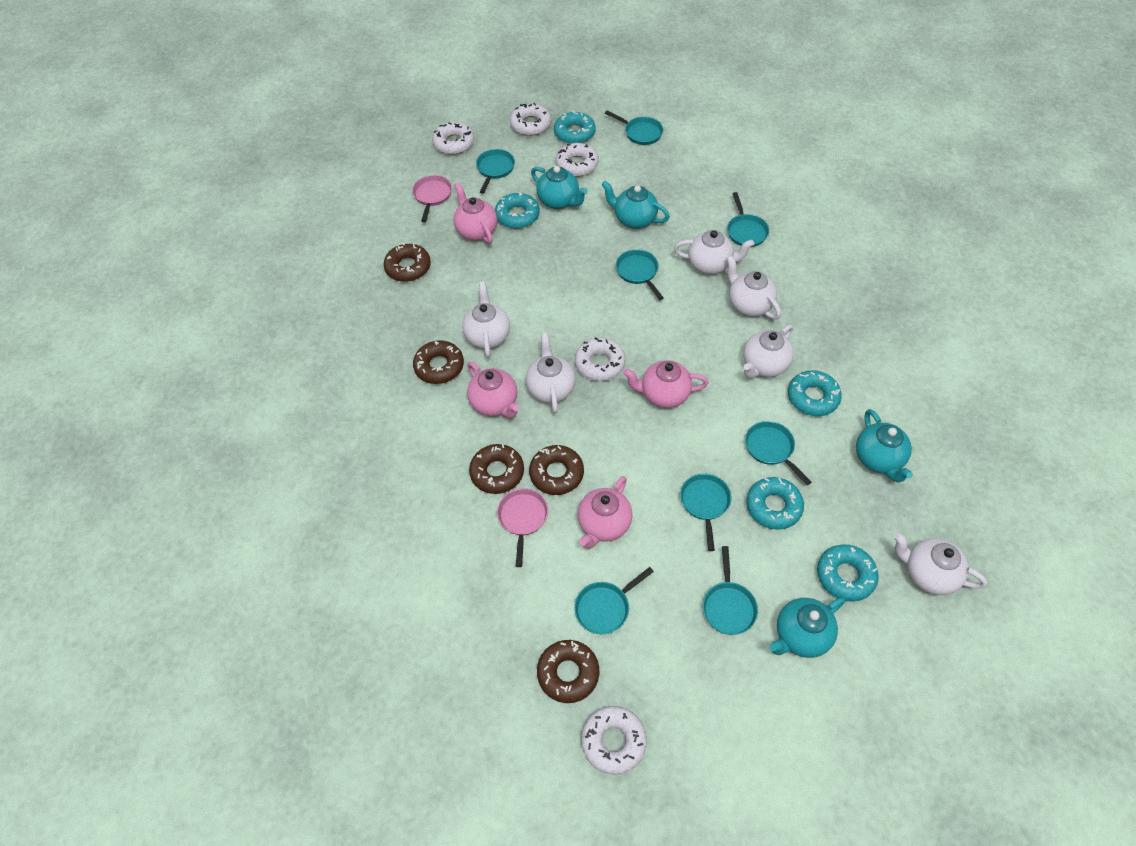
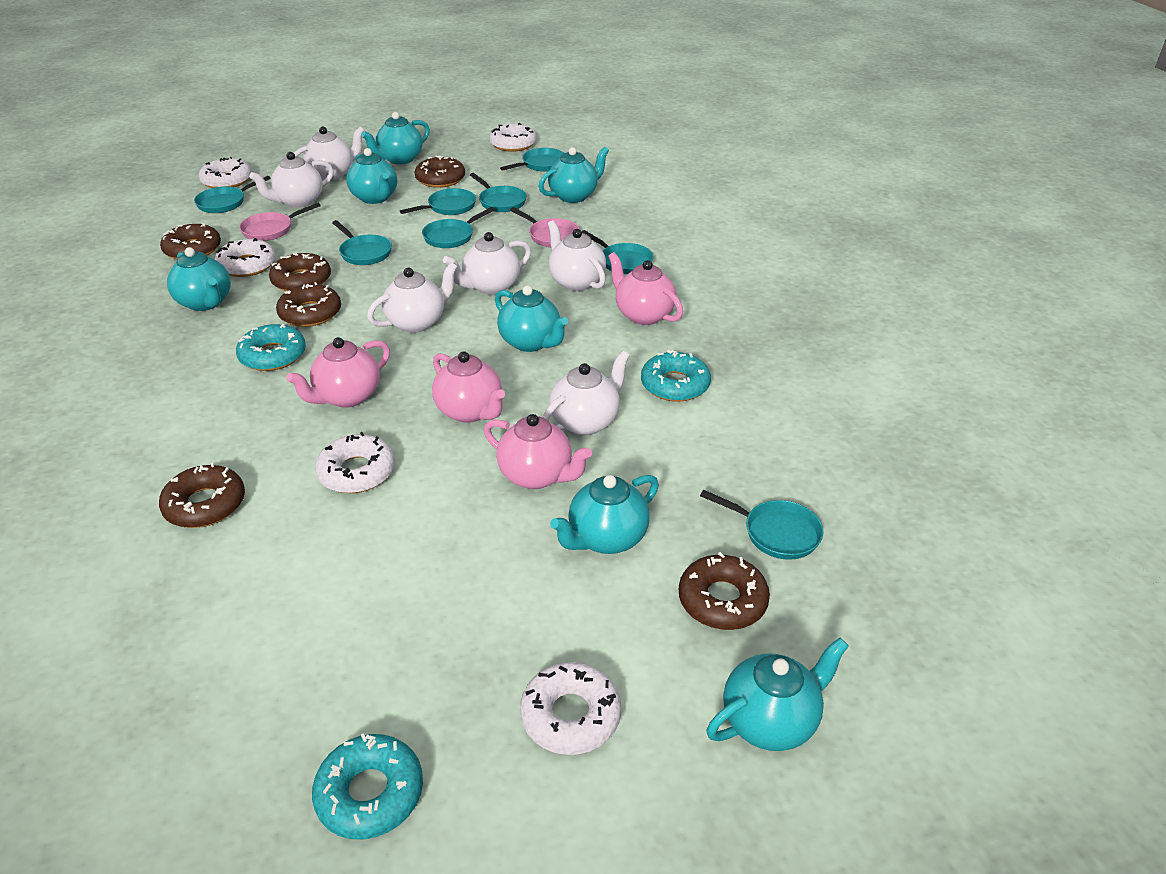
brown donut: 5 -> 6
turquoise donut: 5 -> 3
turquoise teapot: 4 -> 7

